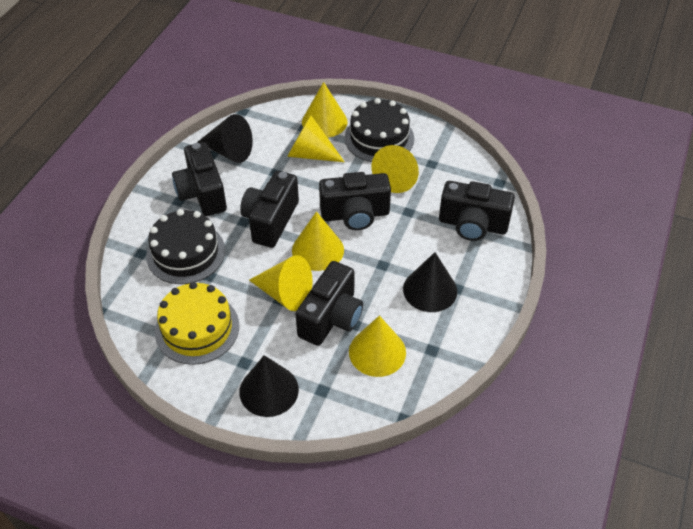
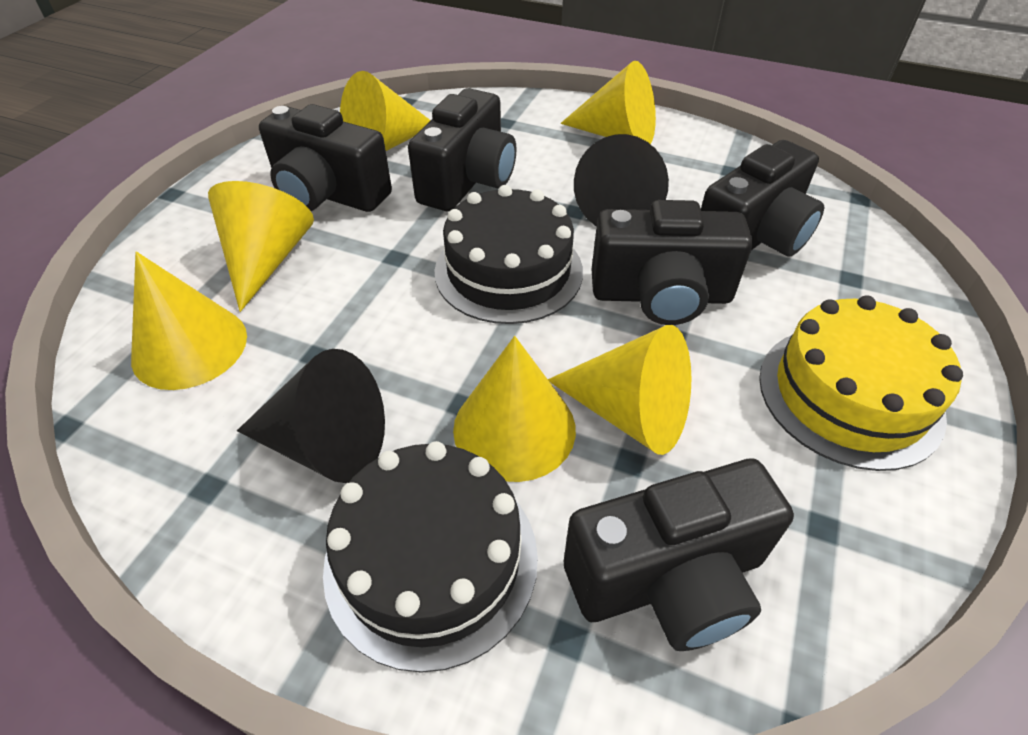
black cone: 3 -> 2

